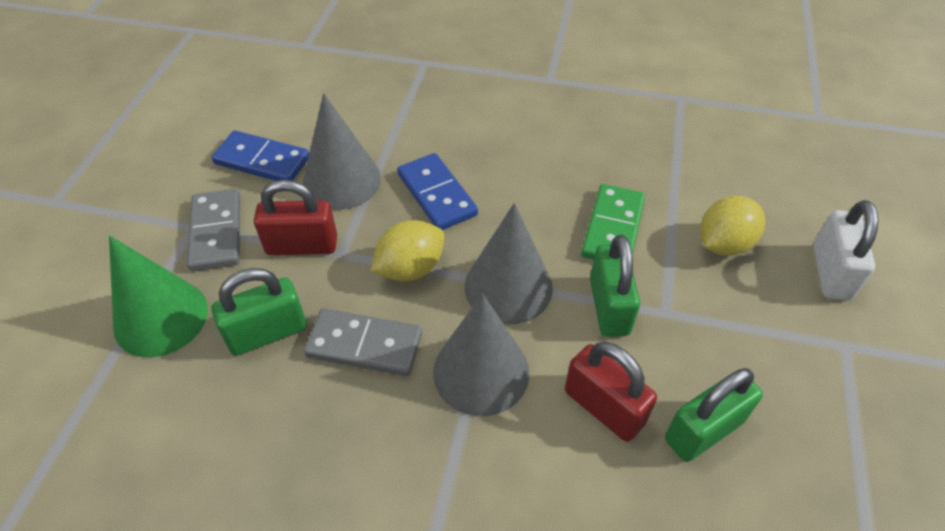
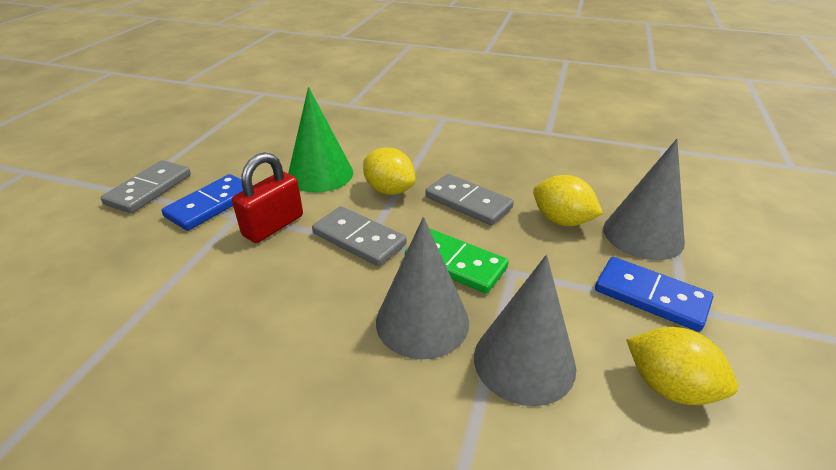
green padlock: 3 -> 0
grey domino: 2 -> 3
red padlock: 2 -> 1
white padlock: 1 -> 0
yellow lemon: 2 -> 3

